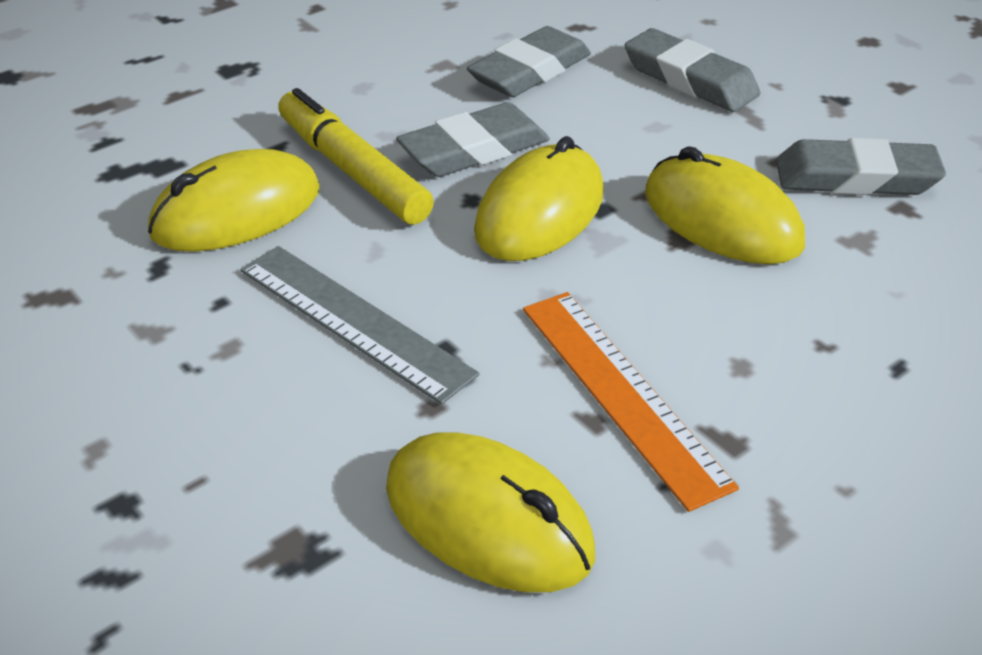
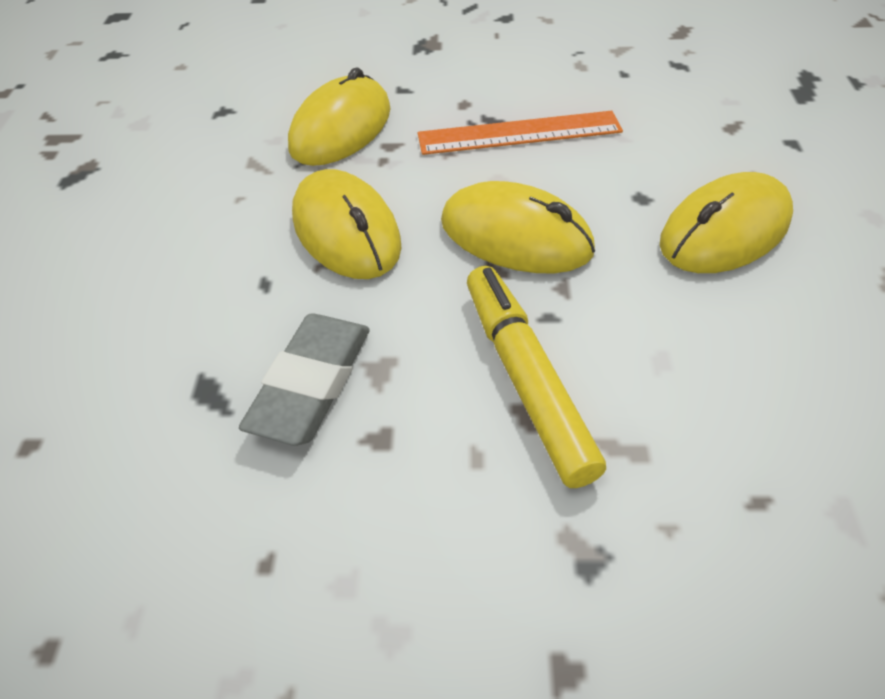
grey eraser: 4 -> 1
grey ruler: 1 -> 0

